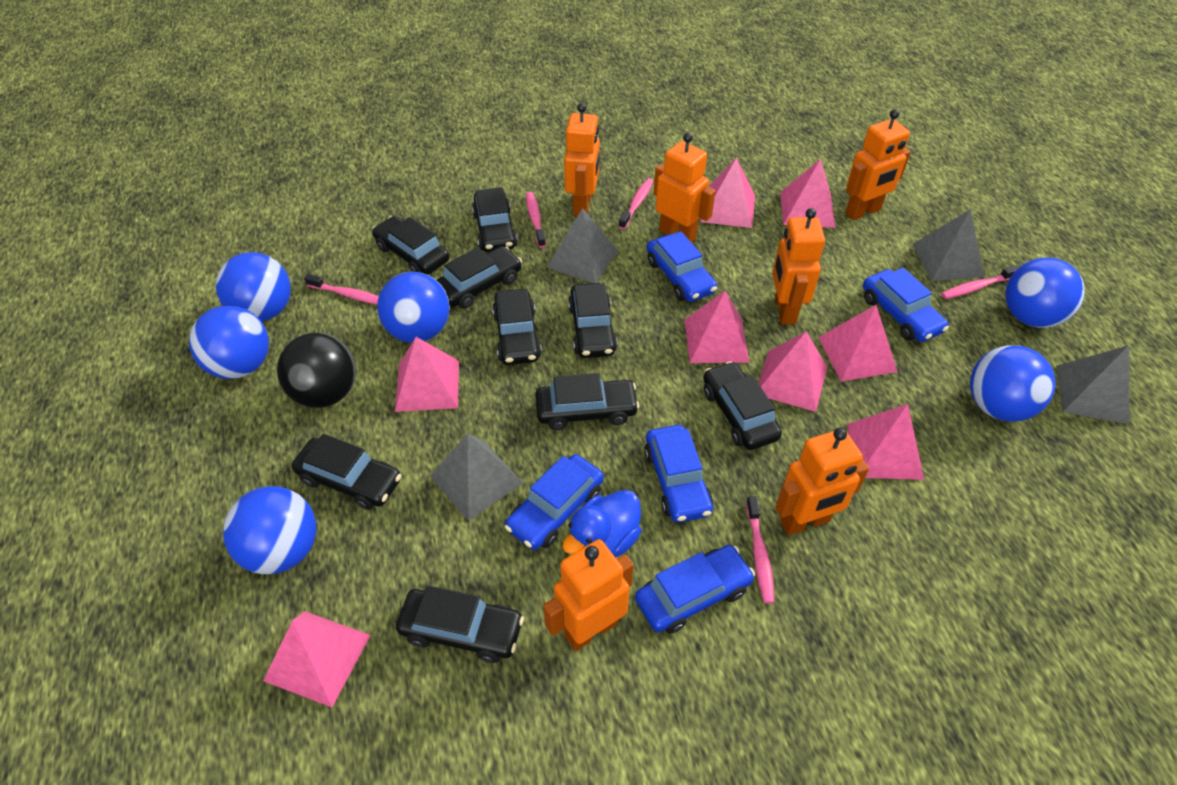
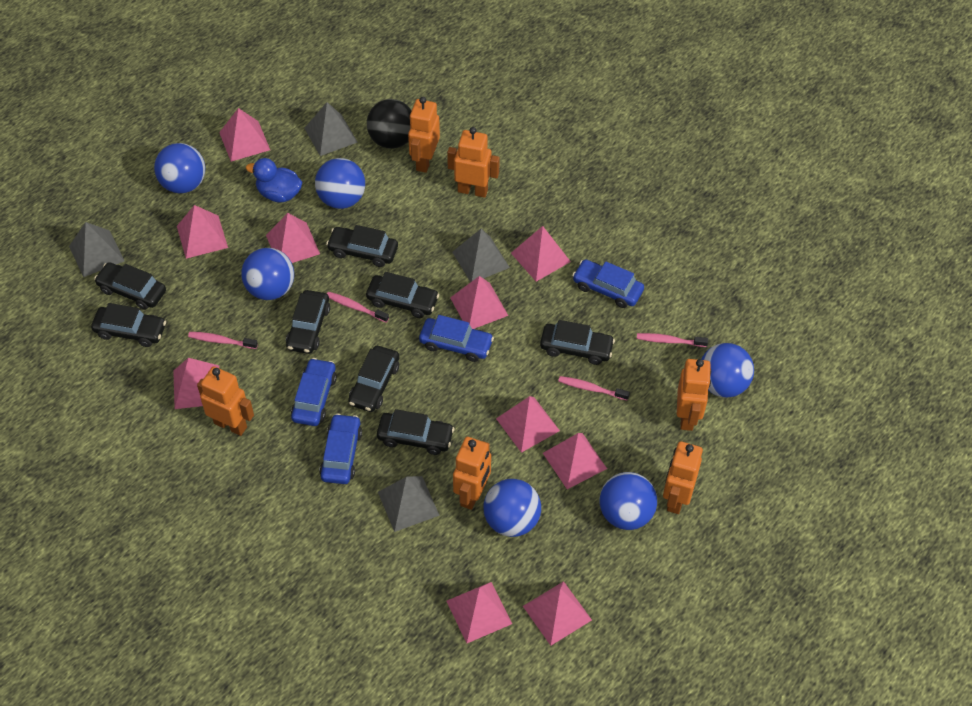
black car: 9 -> 8
blue car: 5 -> 4
pink pyramid: 8 -> 10
pink toothbrush: 5 -> 4

